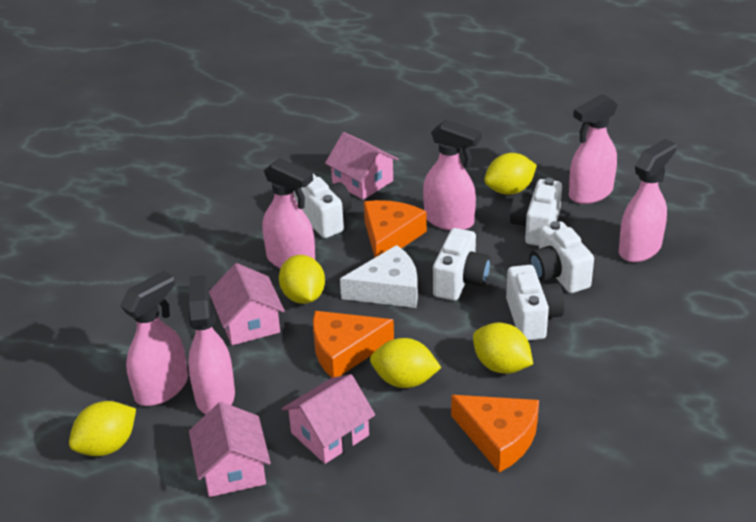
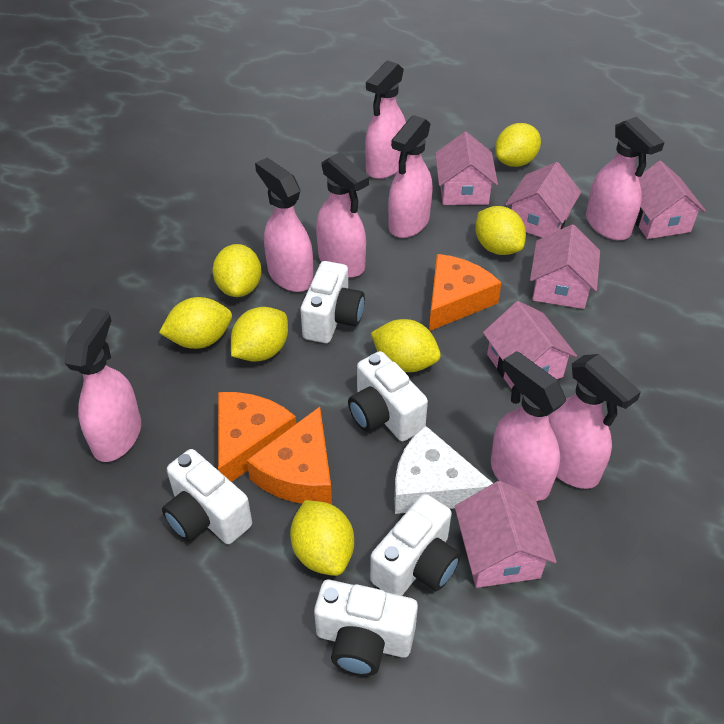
pink house: 4 -> 6
pink spray bottle: 6 -> 8
yellow lemon: 5 -> 7

